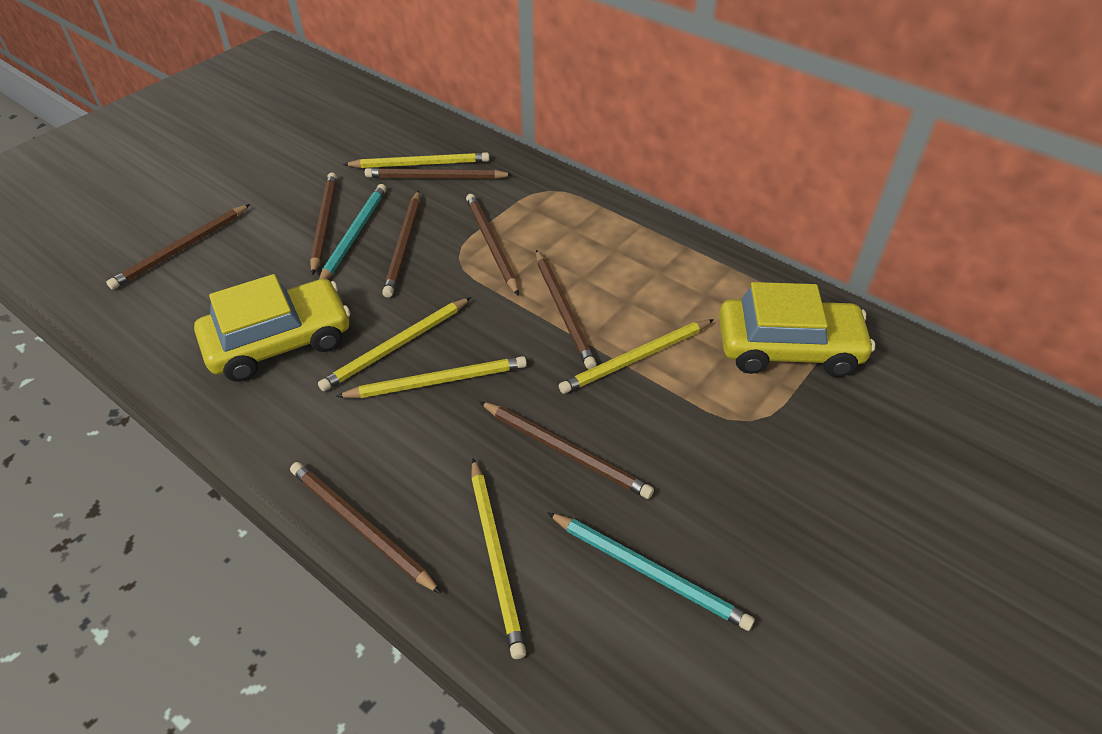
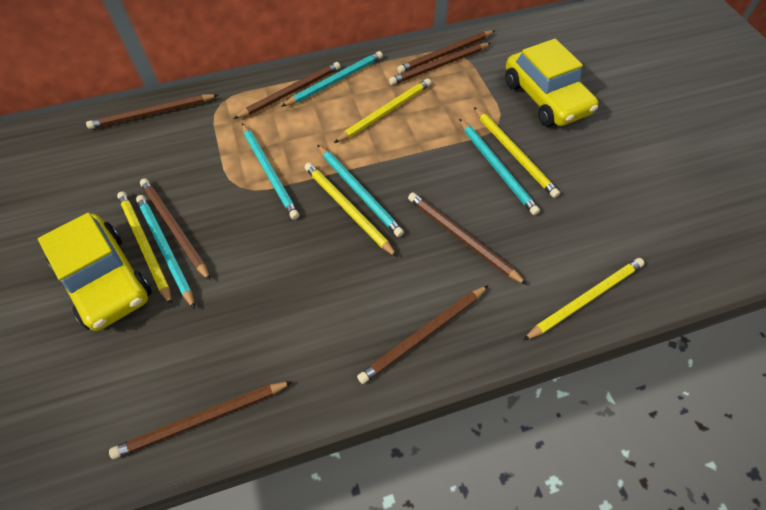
turquoise pencil: 2 -> 5

